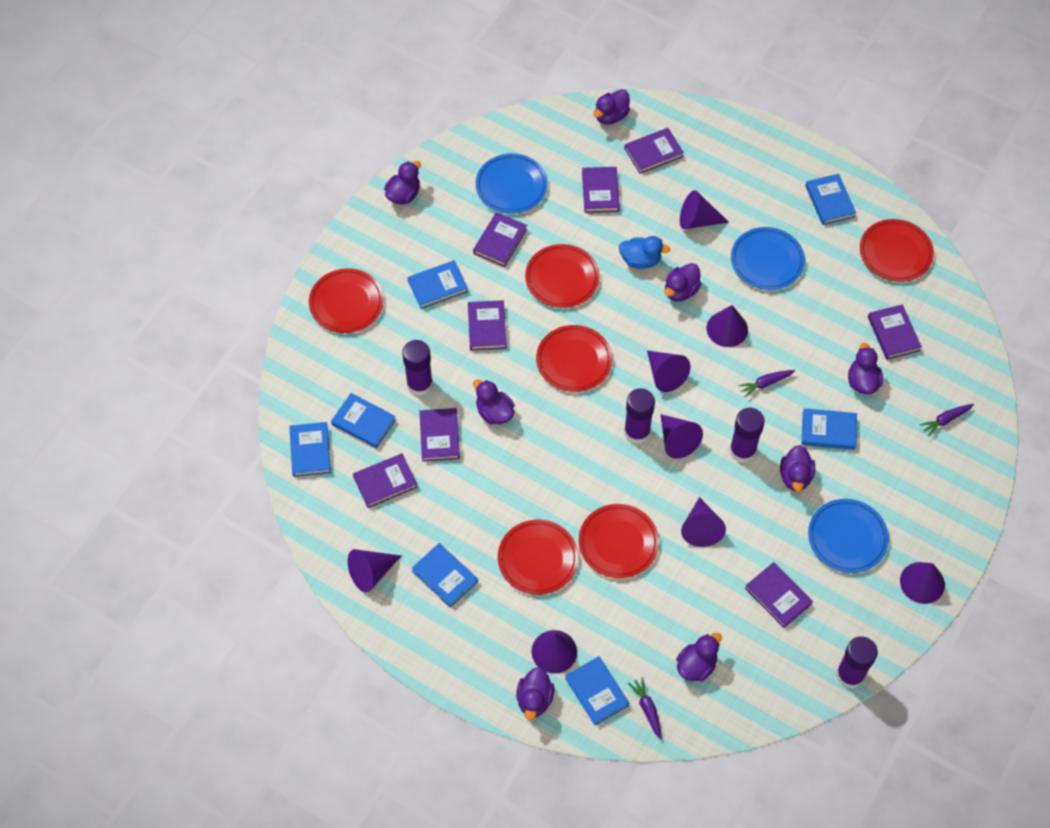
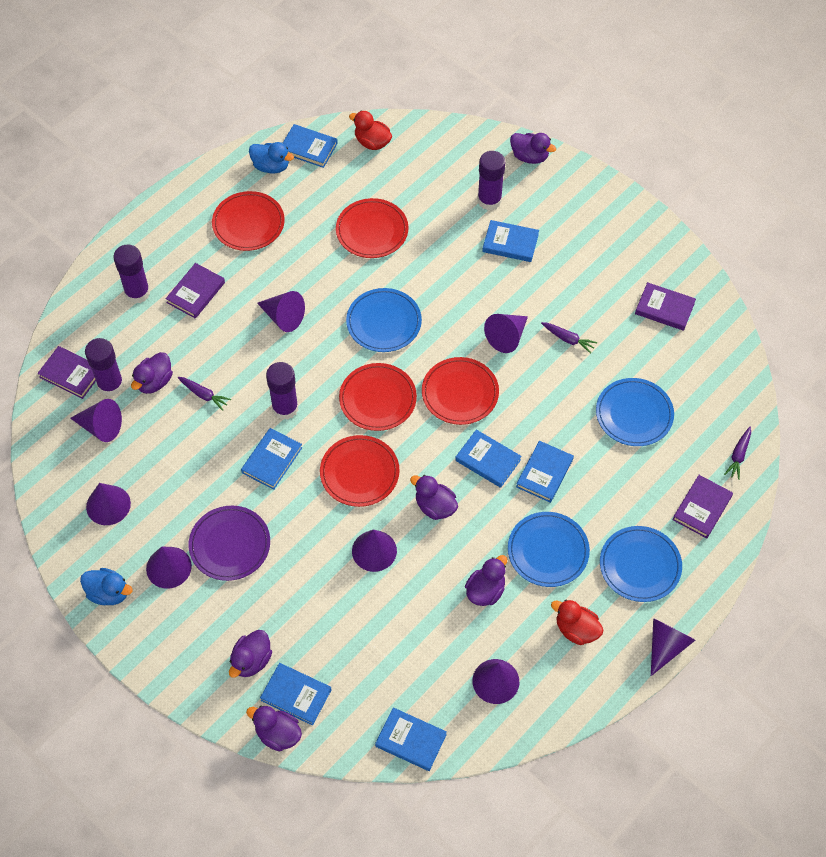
blue duck: 1 -> 2
blue plate: 3 -> 4
purple book: 8 -> 4
purple duck: 8 -> 6
purple plate: 0 -> 1
red duck: 0 -> 2
red plate: 6 -> 5

